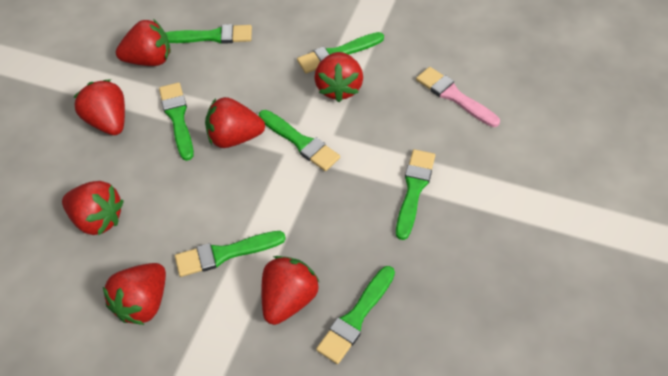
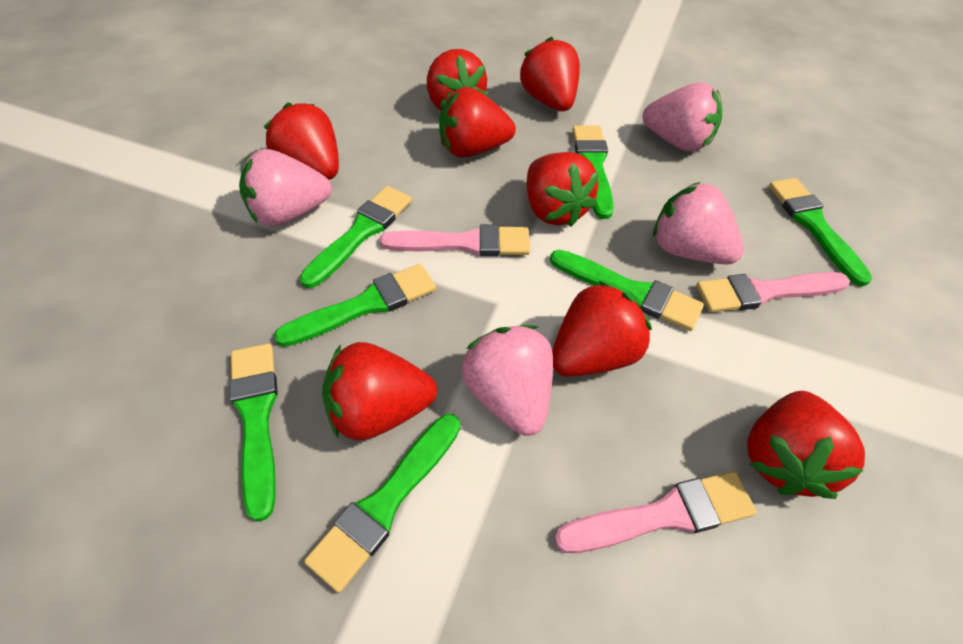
pink brush: 1 -> 3
pink strawberry: 0 -> 4
red strawberry: 7 -> 8

